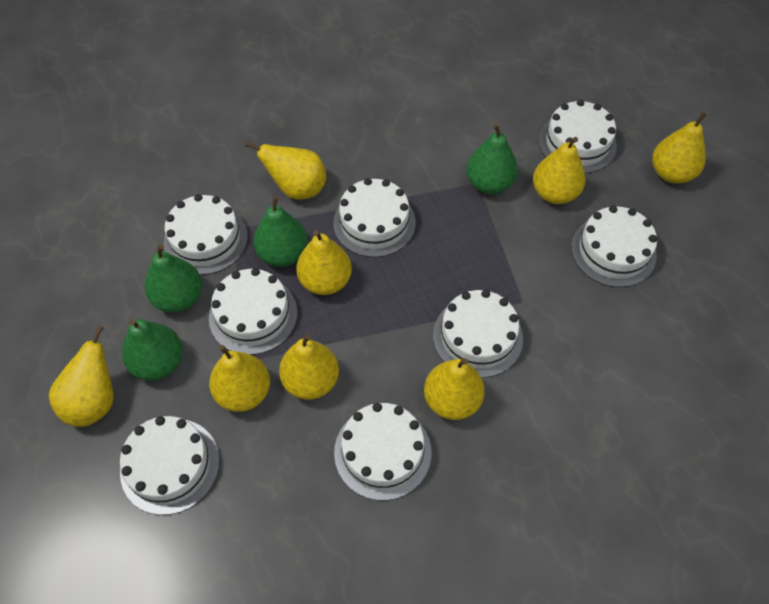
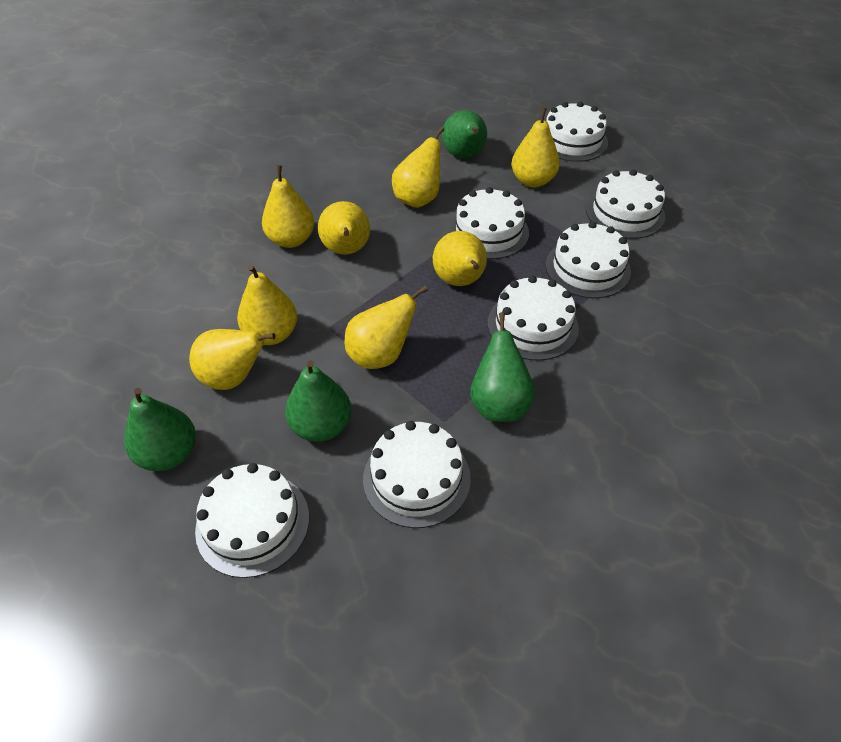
white cake: 8 -> 7

